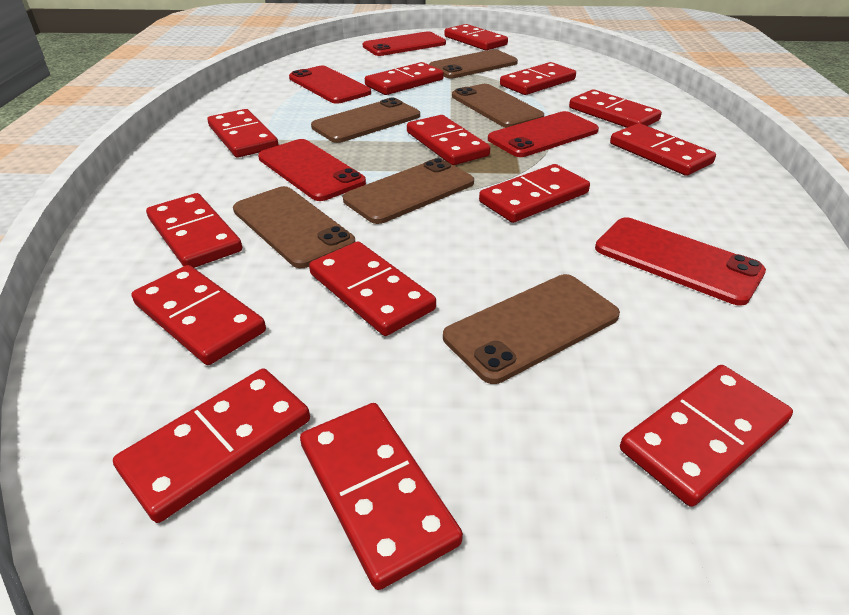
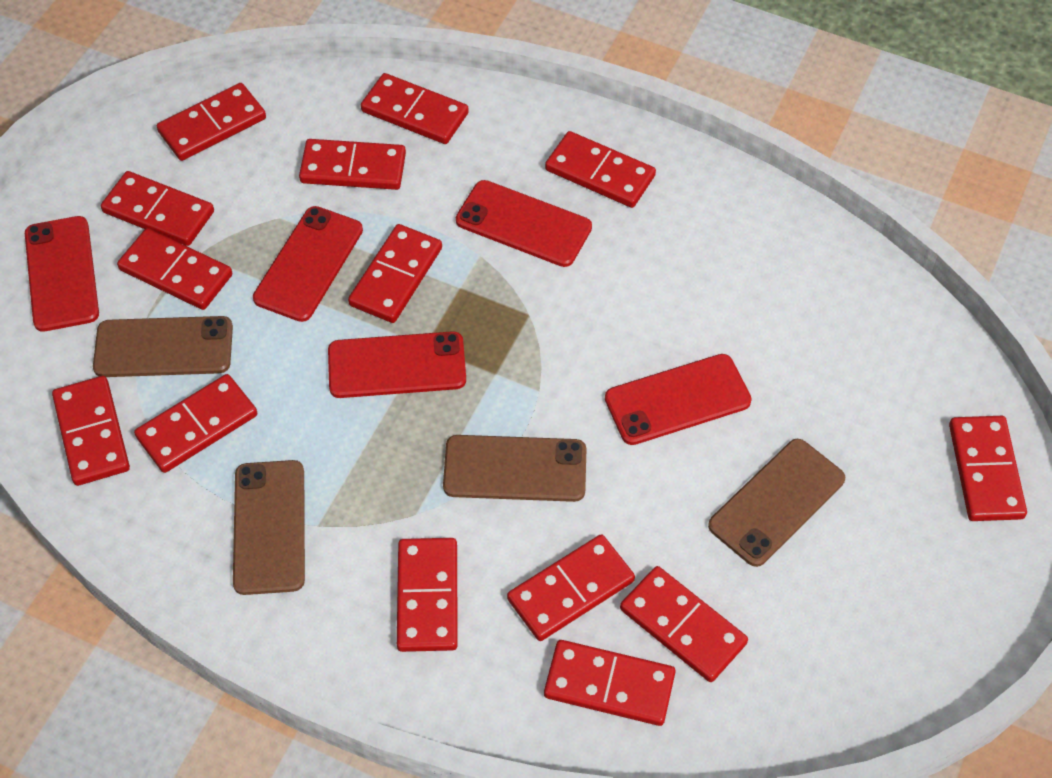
brown phone: 6 -> 4

